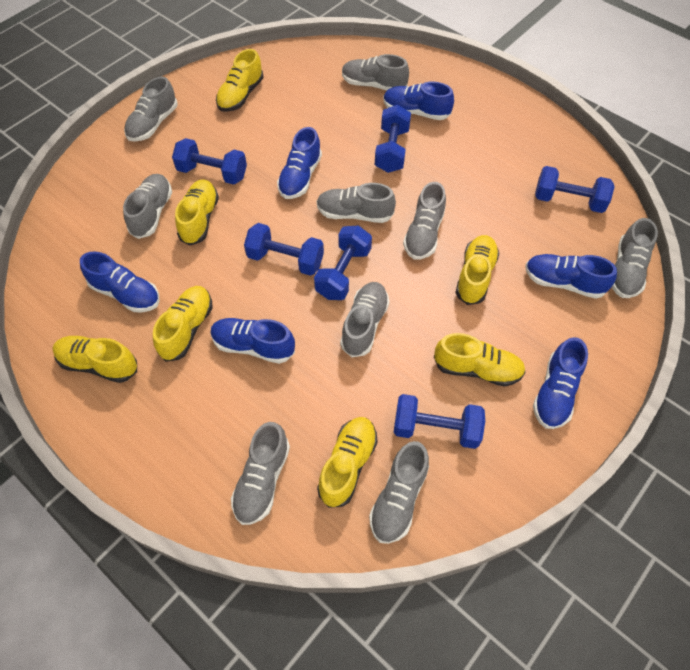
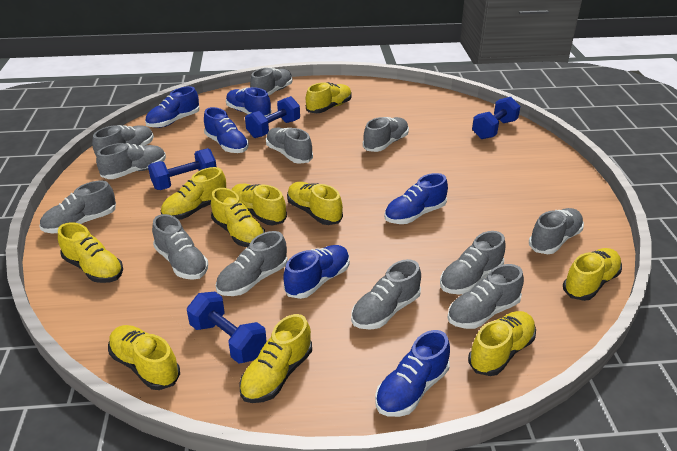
blue dumbbell: 6 -> 4
grey shoe: 9 -> 12
yellow shoe: 7 -> 10

